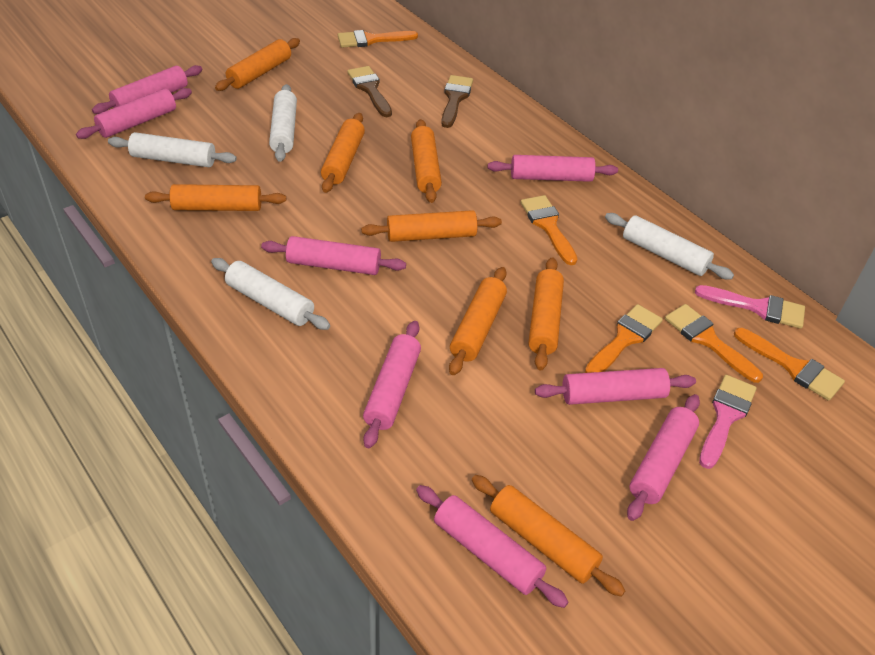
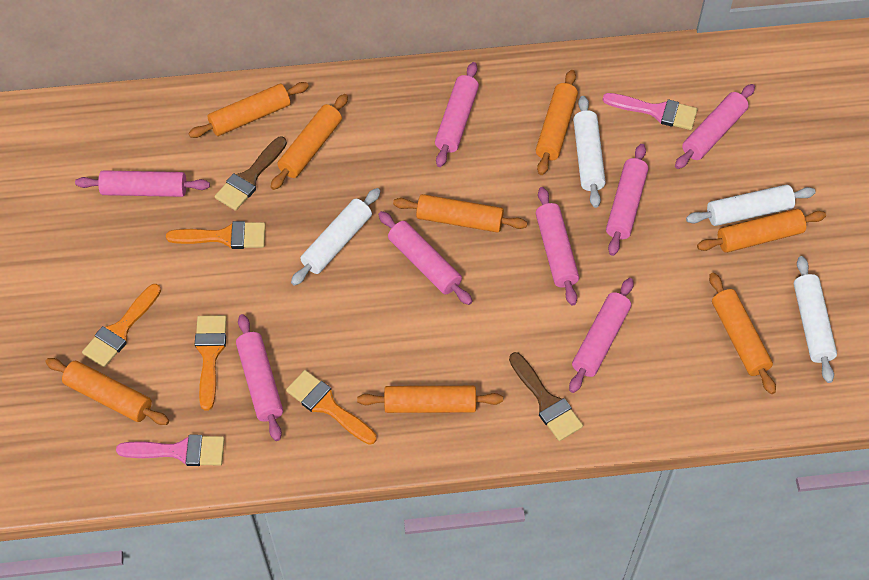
orange brush: 5 -> 4

